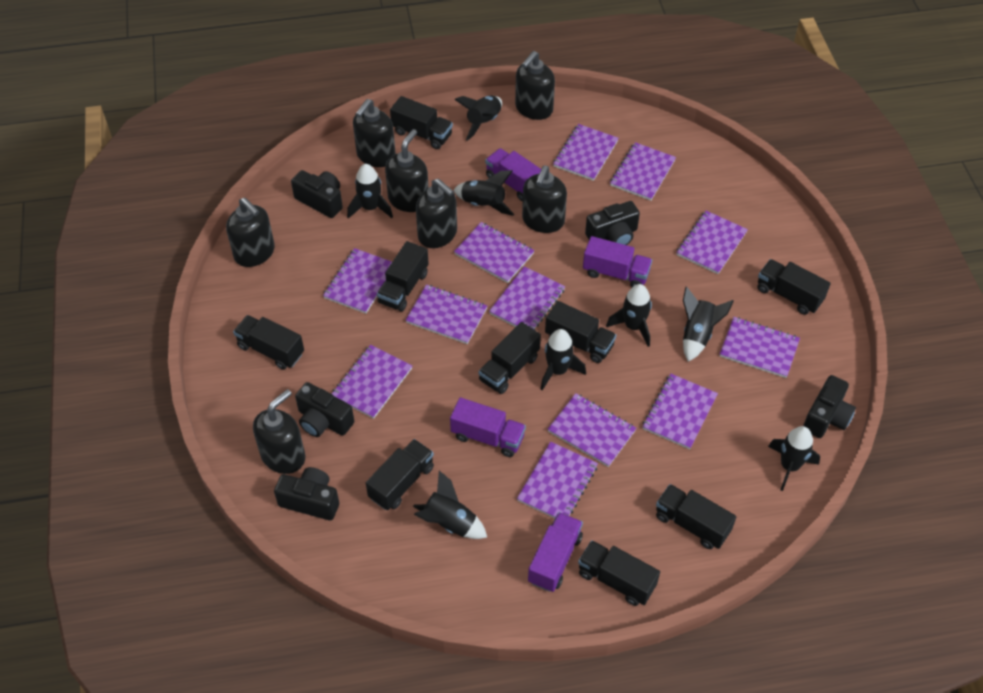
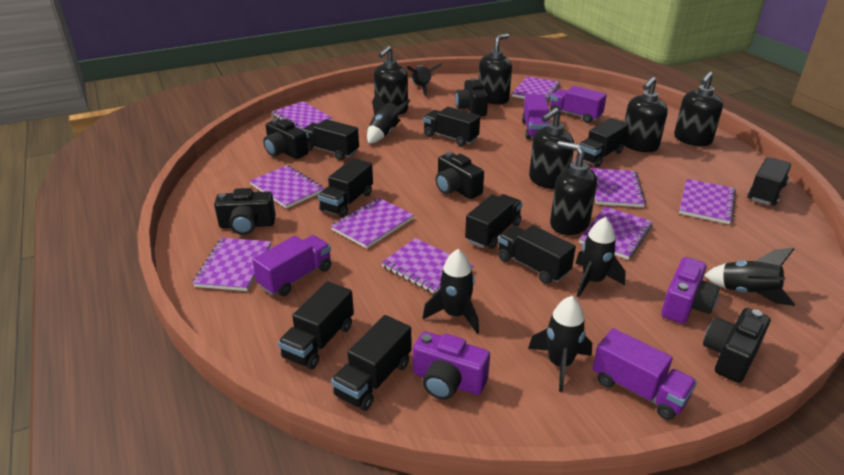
black rocket: 8 -> 6
black soap dispenser: 7 -> 6
purple camera: 0 -> 2
purple notebook: 12 -> 9

